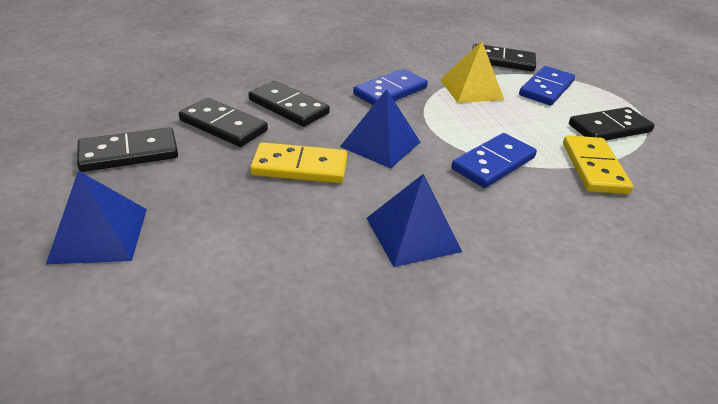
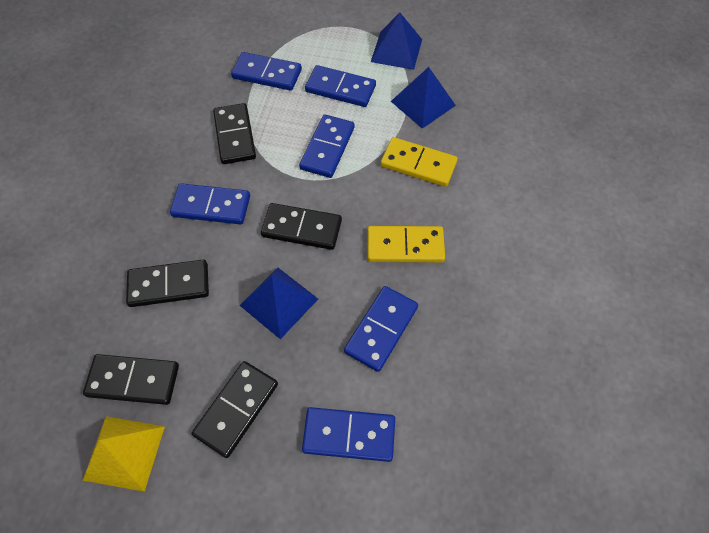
blue domino: 3 -> 6

